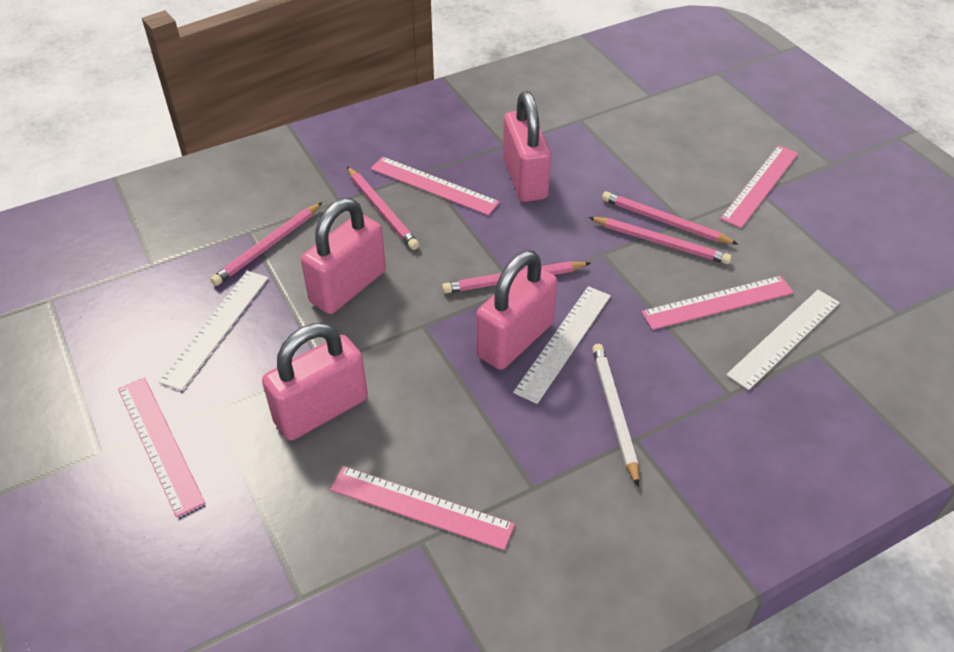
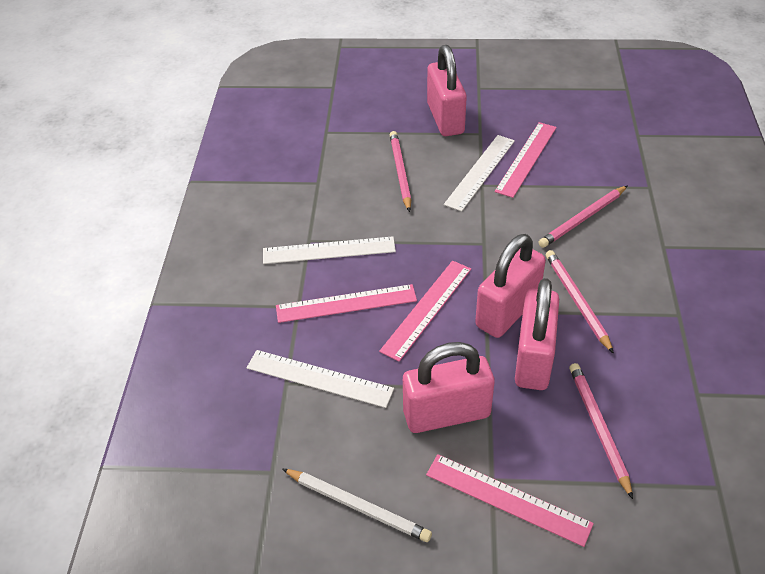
pink pencil: 5 -> 4
pink ruler: 5 -> 4

